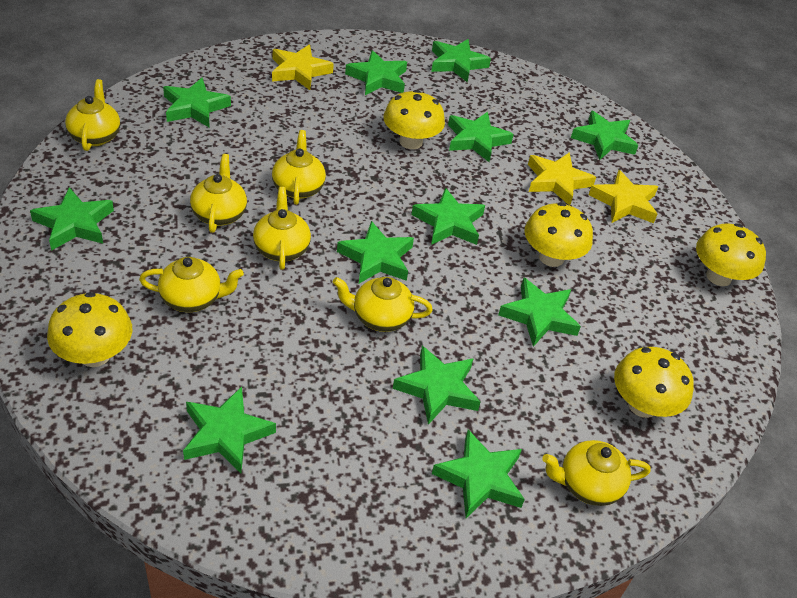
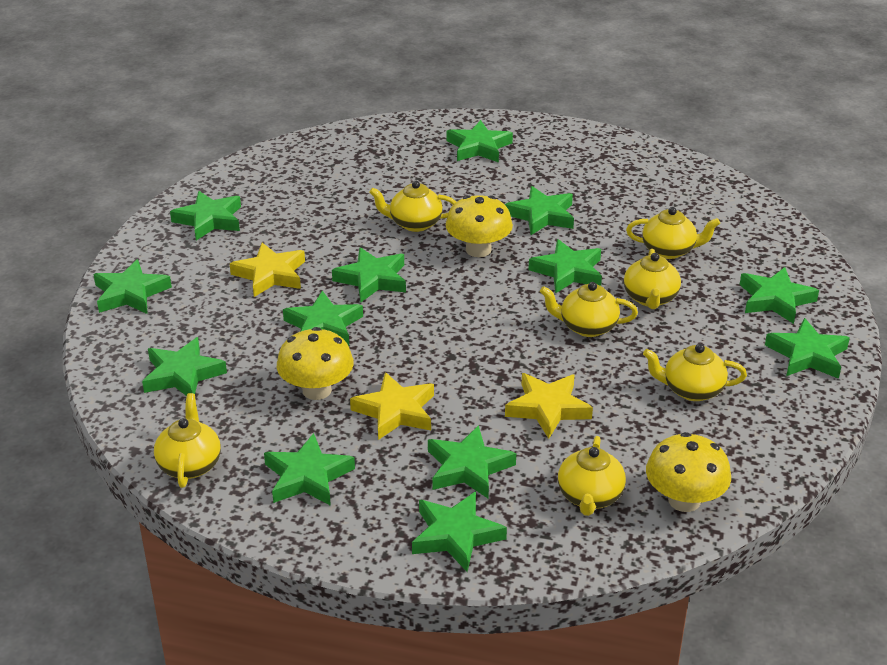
green star: 12 -> 13
yellow mushroom: 5 -> 3

